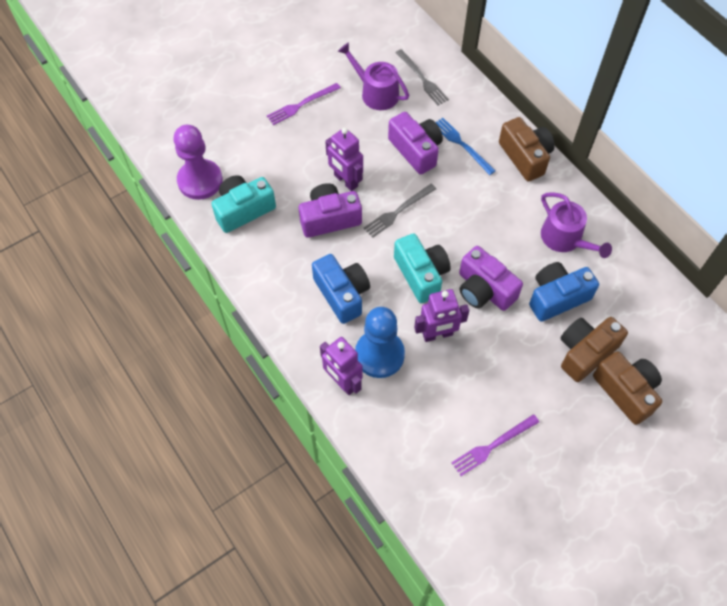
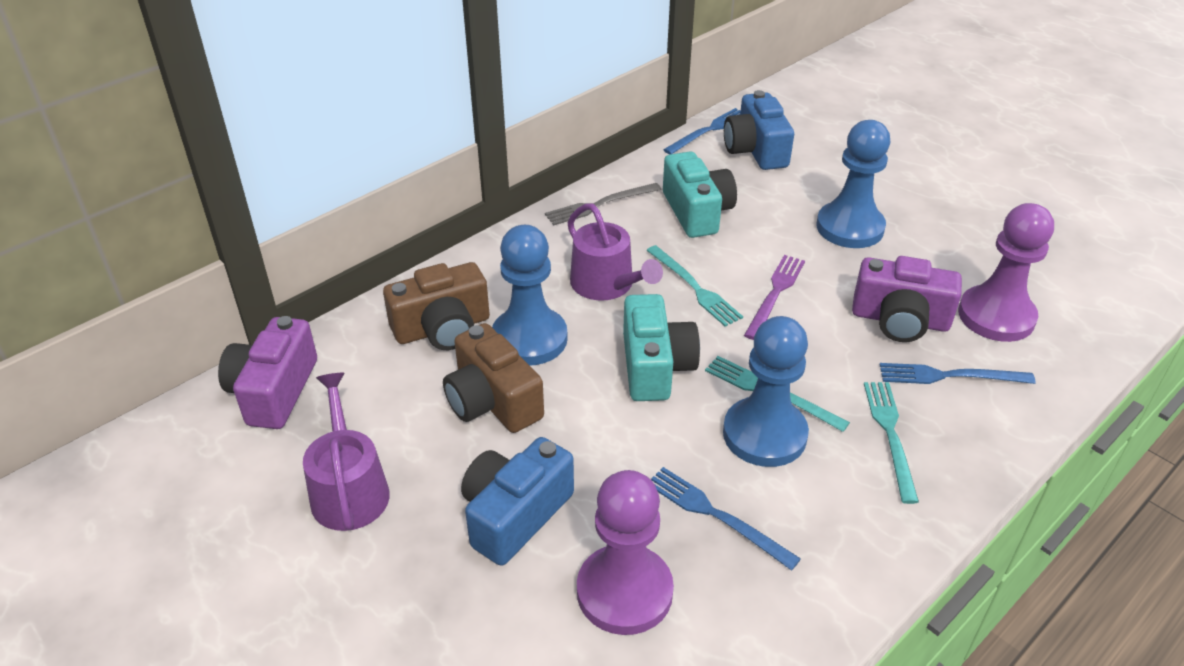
blue fork: 1 -> 3
blue pawn: 1 -> 3
brown camera: 3 -> 2
grey fork: 2 -> 1
purple camera: 3 -> 2
purple fork: 2 -> 1
purple pawn: 1 -> 2
purple robot: 3 -> 0
turquoise fork: 0 -> 3

